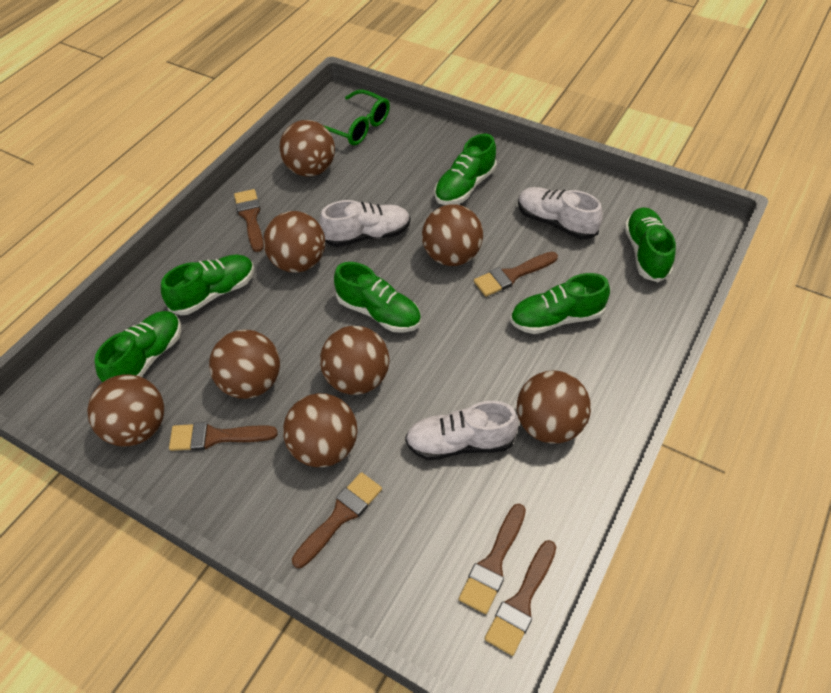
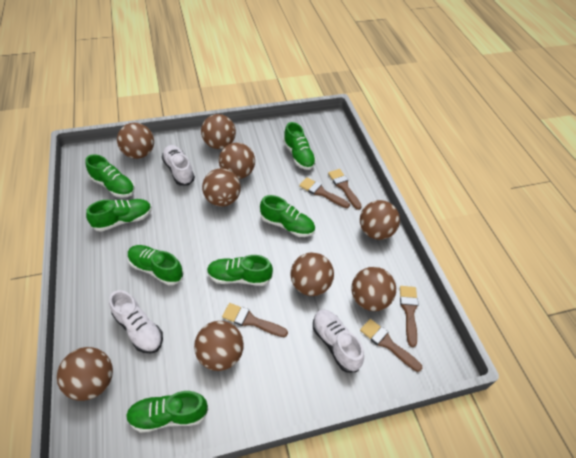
brown ball: 8 -> 9
brown brush: 6 -> 5
green glasses: 1 -> 0
green shoe: 6 -> 7

